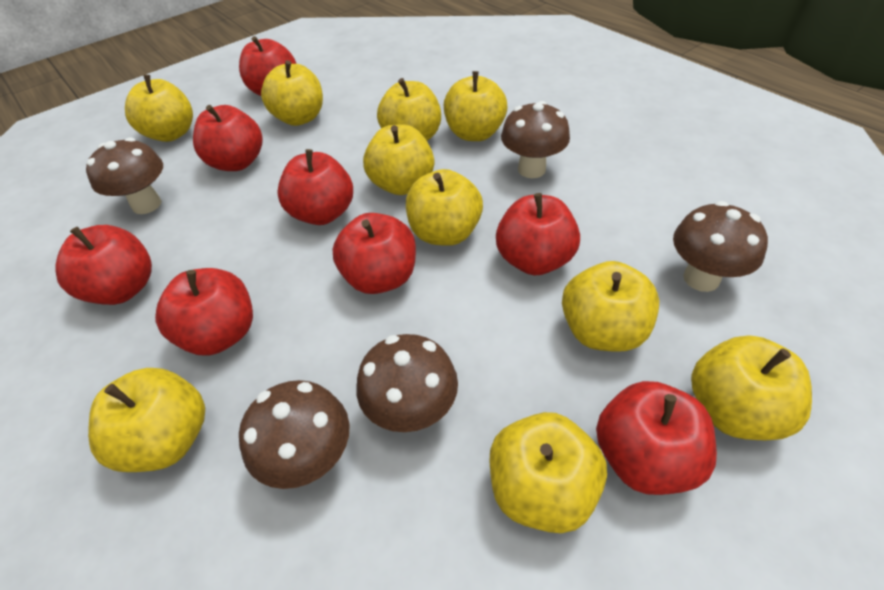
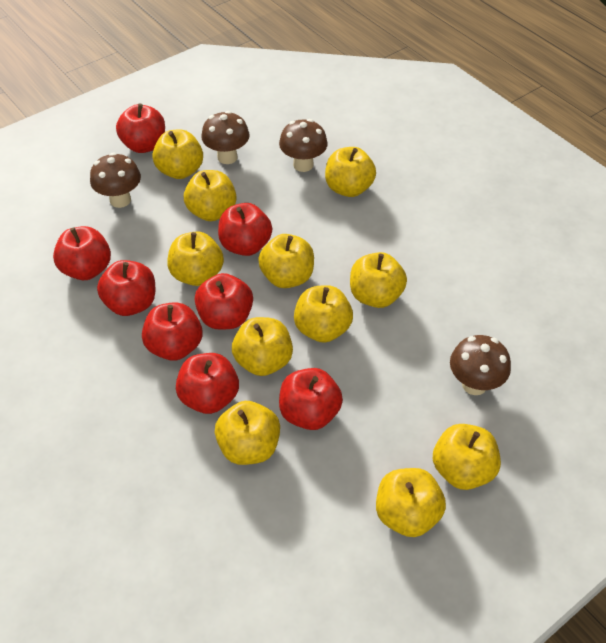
brown mushroom: 5 -> 4
yellow apple: 10 -> 11

